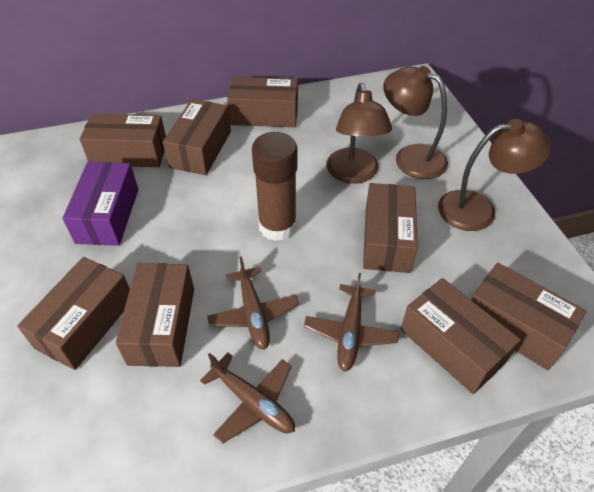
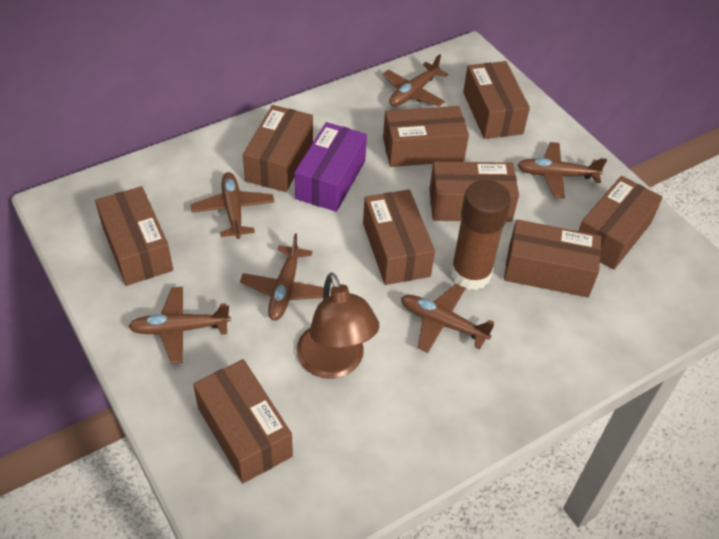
brown box: 8 -> 9
brown lamp: 3 -> 1
brown plane: 3 -> 6

